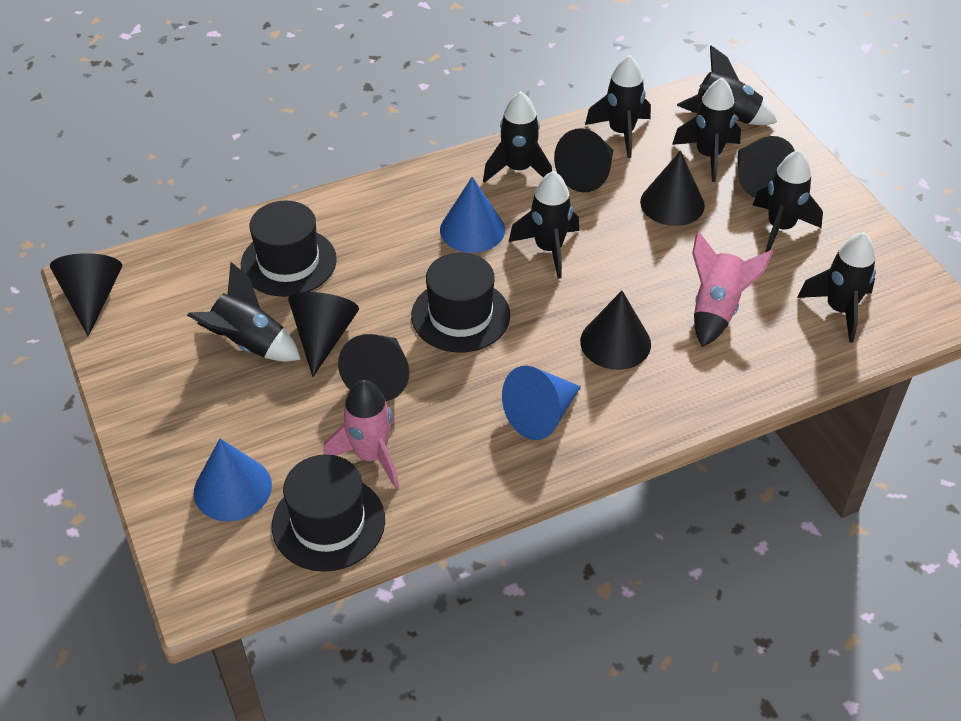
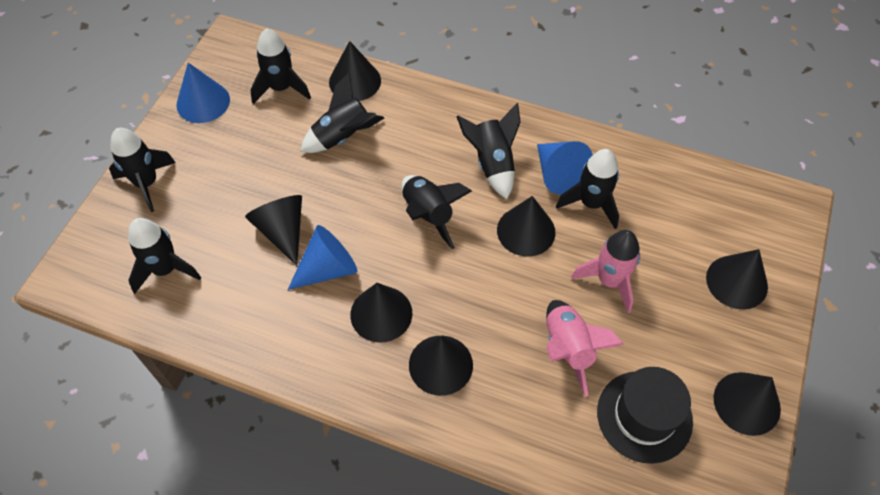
black hat: 3 -> 1
black rocket: 8 -> 7

